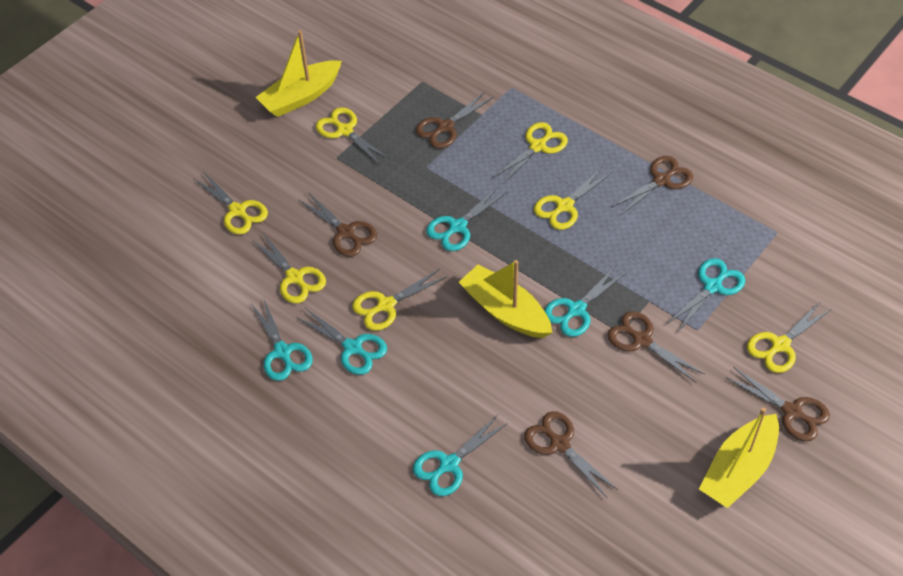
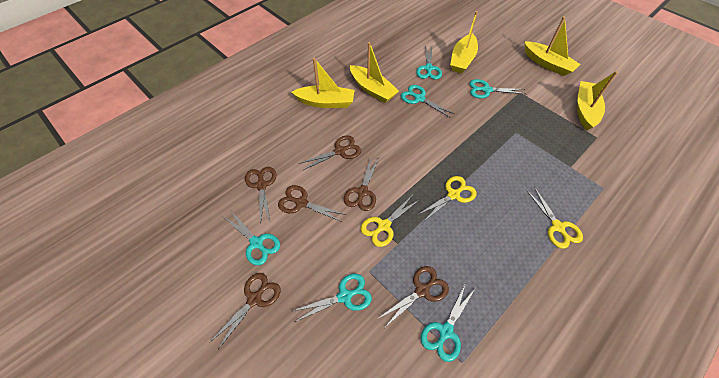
yellow boat: 3 -> 5
yellow scissors: 7 -> 3

